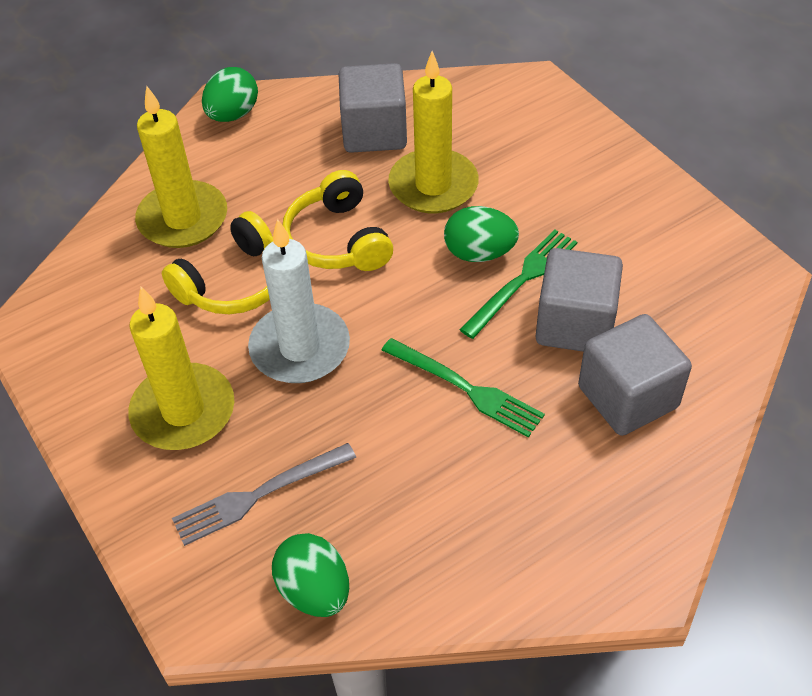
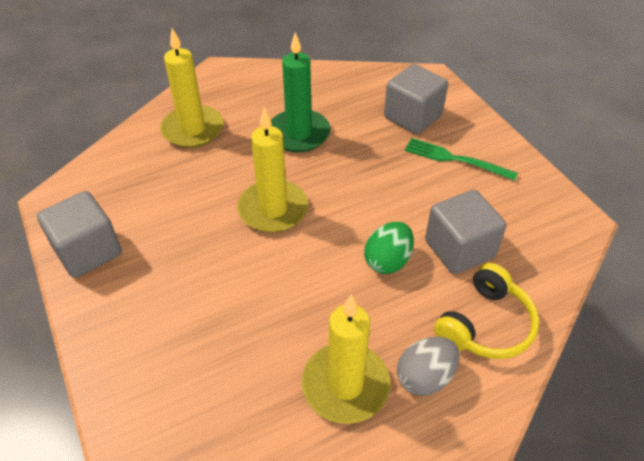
green candle: 0 -> 1
green egg: 3 -> 1
green fork: 2 -> 1
grey egg: 0 -> 1
grey fork: 1 -> 0
white candle: 1 -> 0
yellow headphones: 2 -> 1

